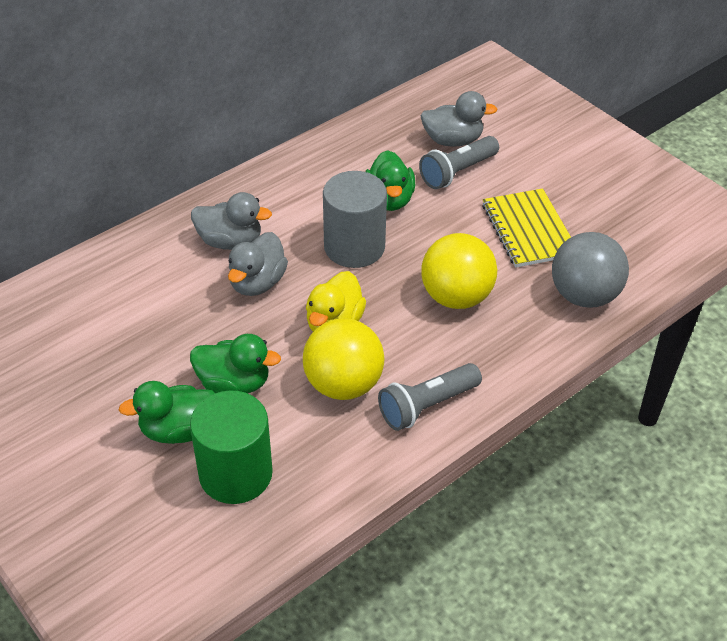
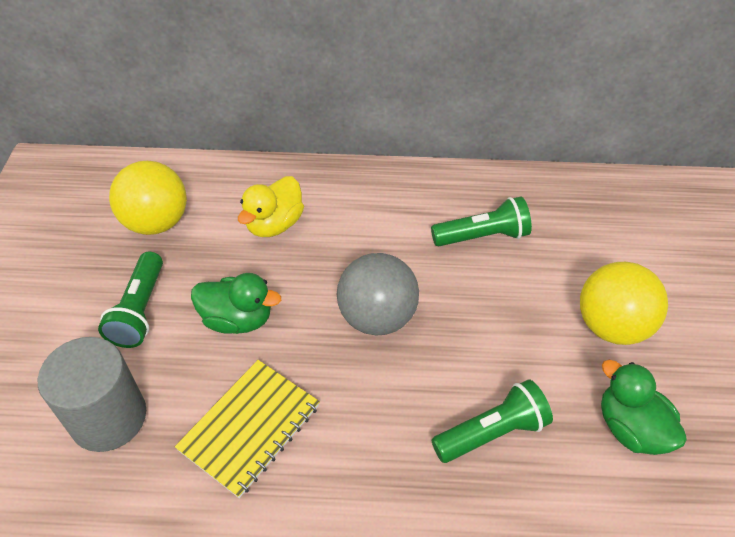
green cylinder: 1 -> 0
green duck: 3 -> 2
green flashlight: 0 -> 3
grey duck: 3 -> 0
grey flashlight: 2 -> 0

